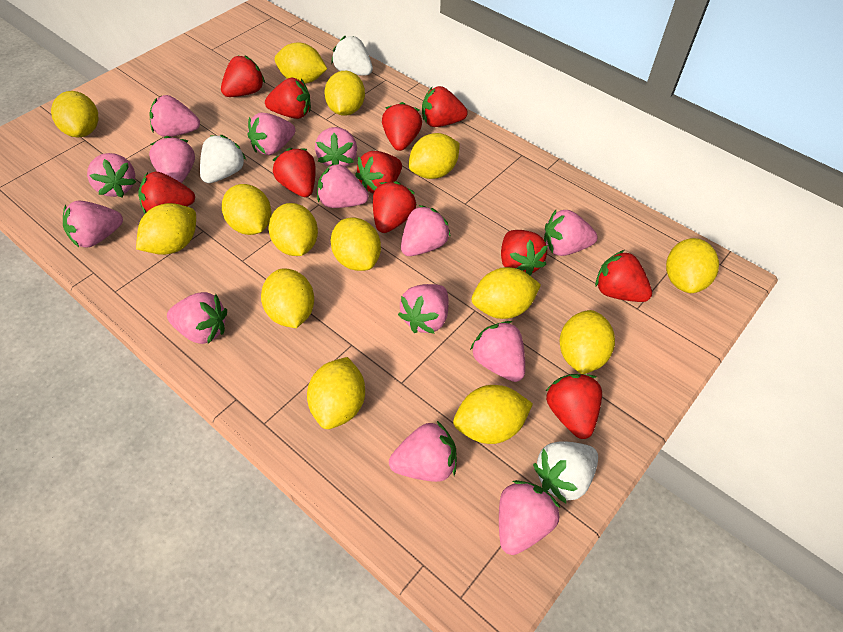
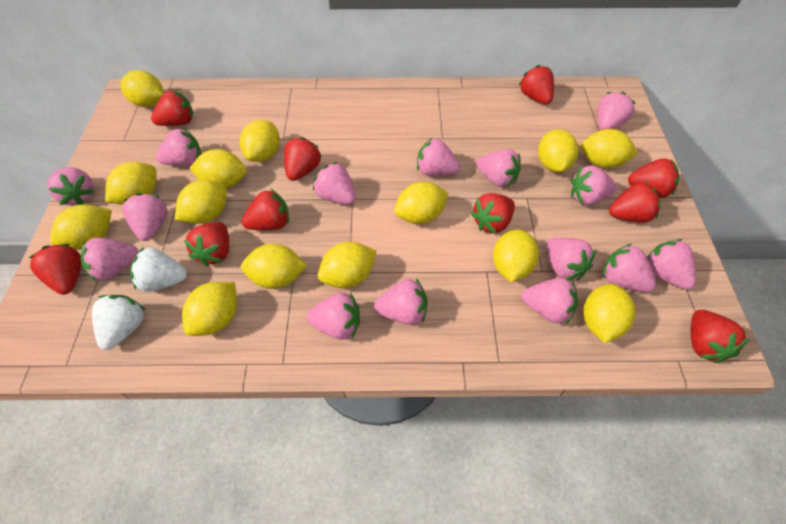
pink strawberry: 14 -> 15
red strawberry: 11 -> 10
white strawberry: 3 -> 2

